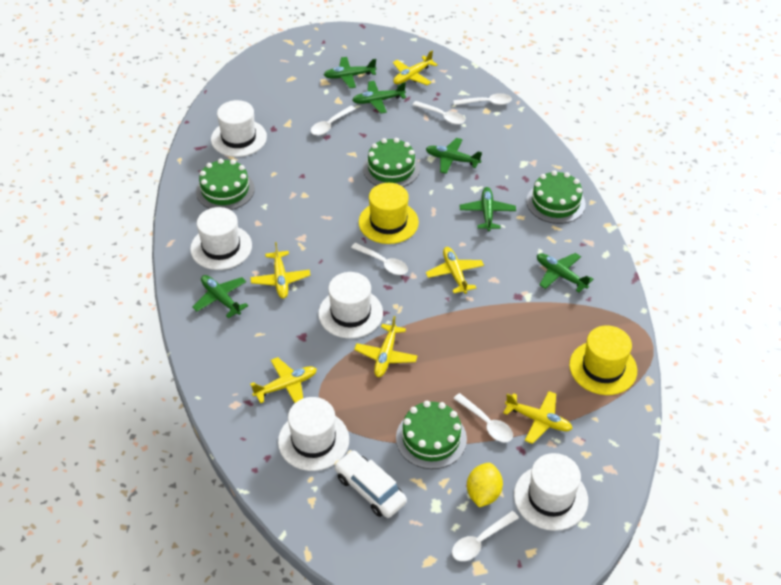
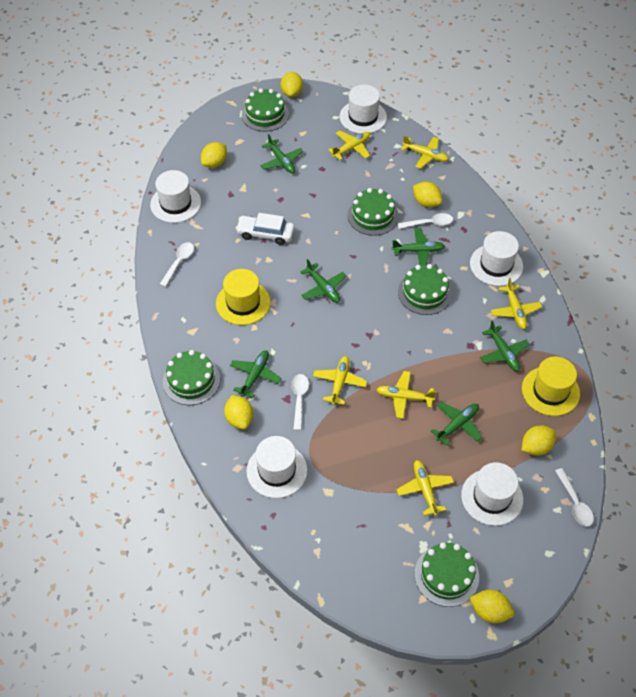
green cake: 4 -> 5
white spoon: 6 -> 4
yellow lemon: 1 -> 6

